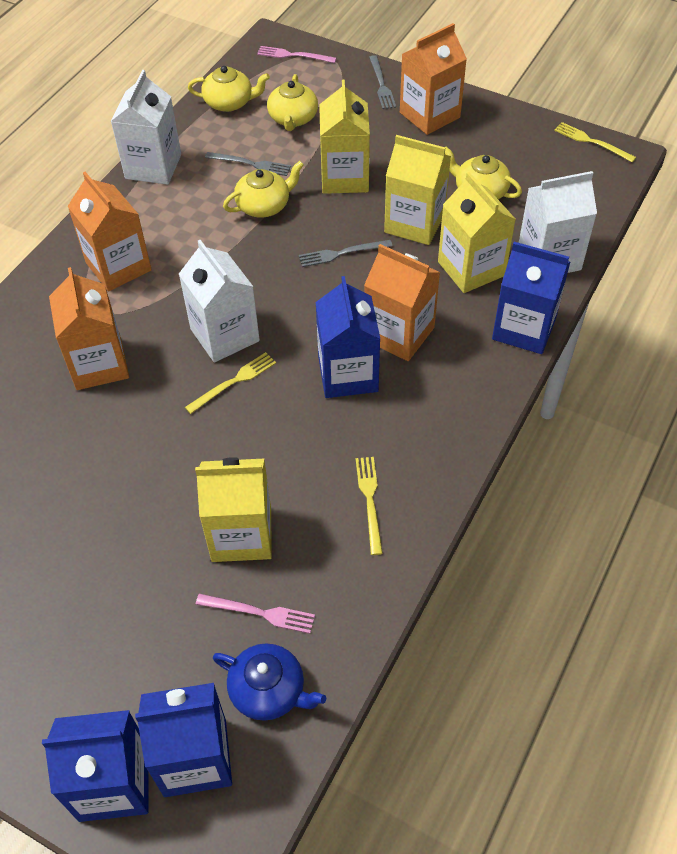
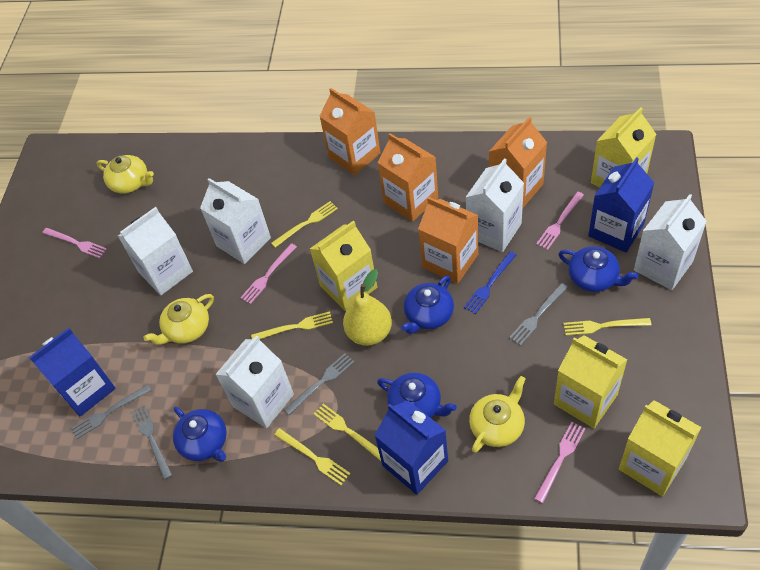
blue carton: 4 -> 3
blue fork: 0 -> 1
blue teapot: 1 -> 4
grey fork: 3 -> 4
pink fork: 2 -> 4
white carton: 3 -> 5
yellow fork: 3 -> 5
yellow pear: 0 -> 1
yellow teapot: 4 -> 3

